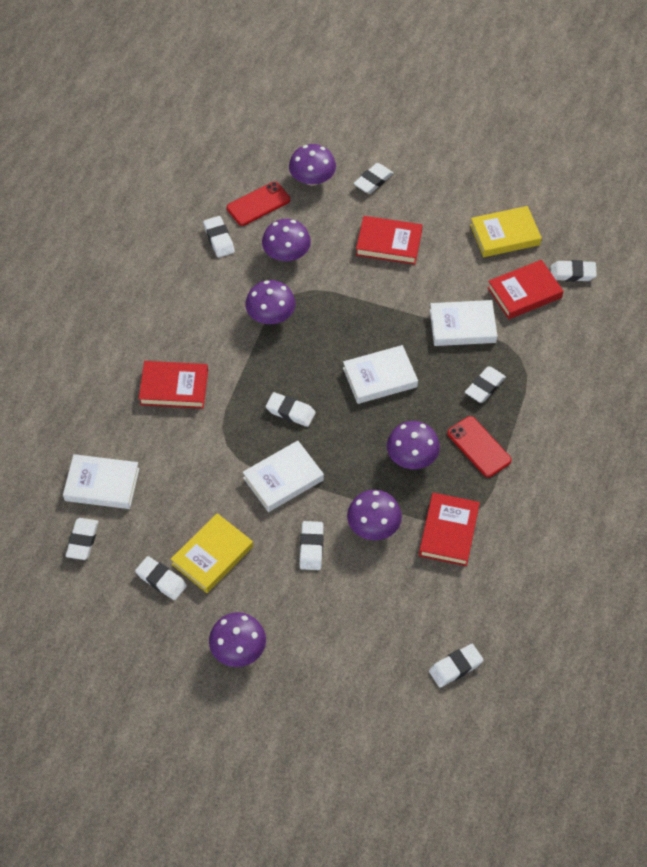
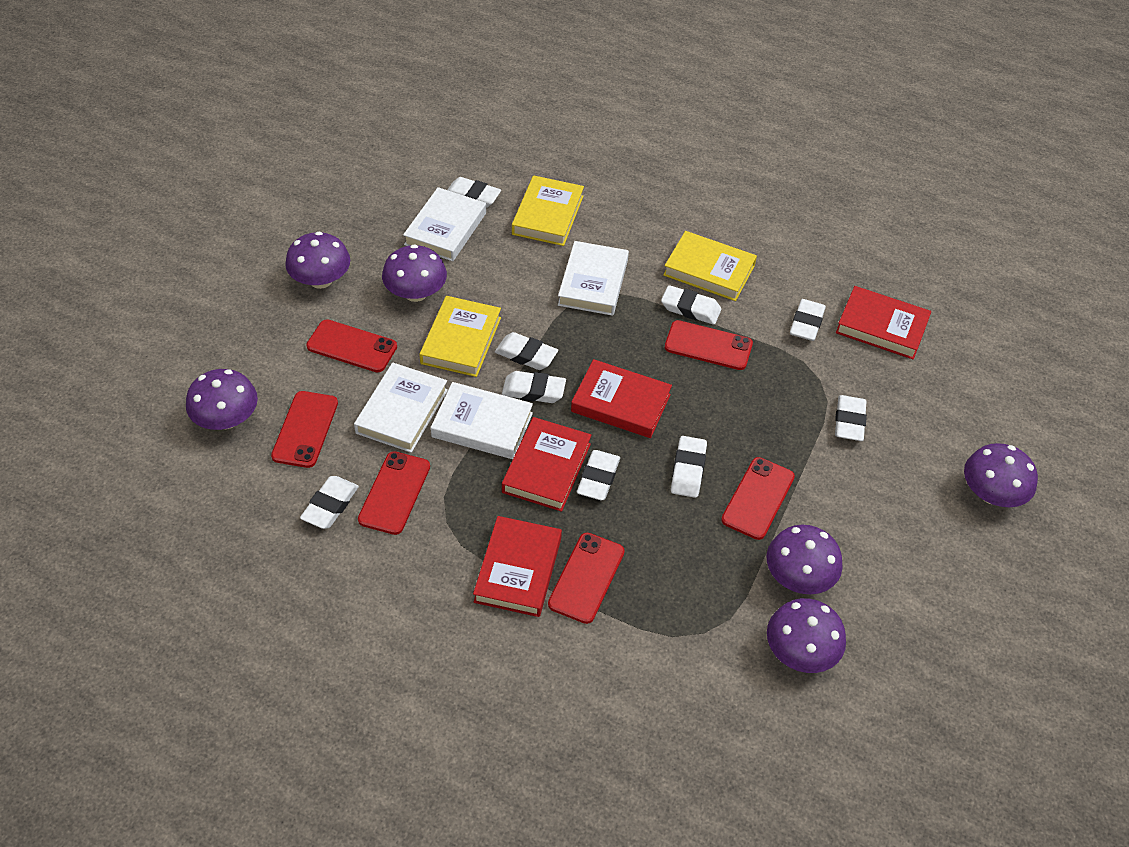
red phone: 2 -> 6
yellow book: 2 -> 3

